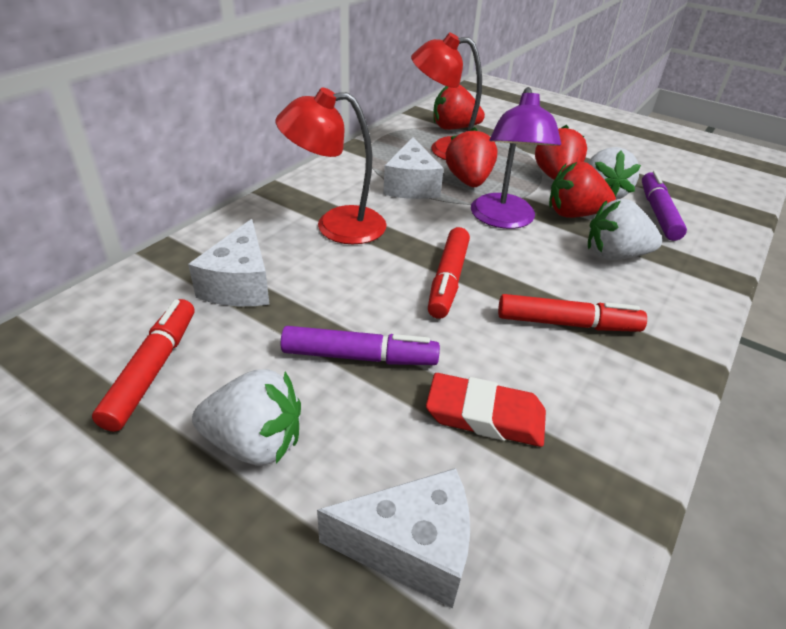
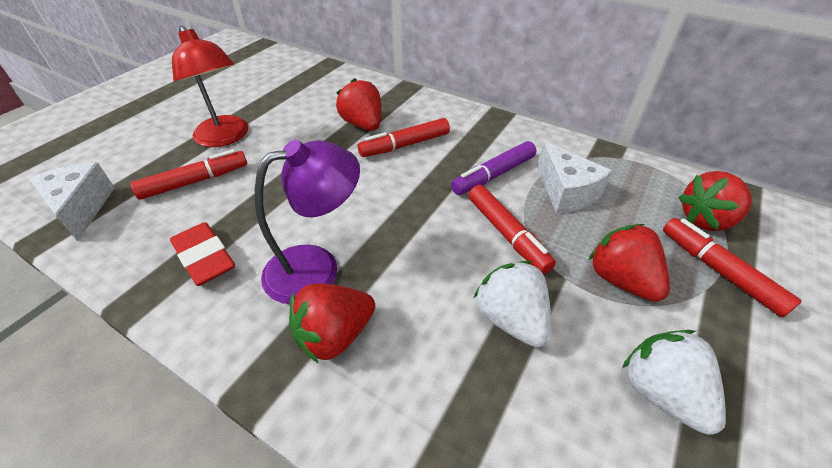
purple marker: 2 -> 1
red lamp: 2 -> 1
red marker: 3 -> 4
white cheese: 3 -> 2
white strawberry: 3 -> 2

